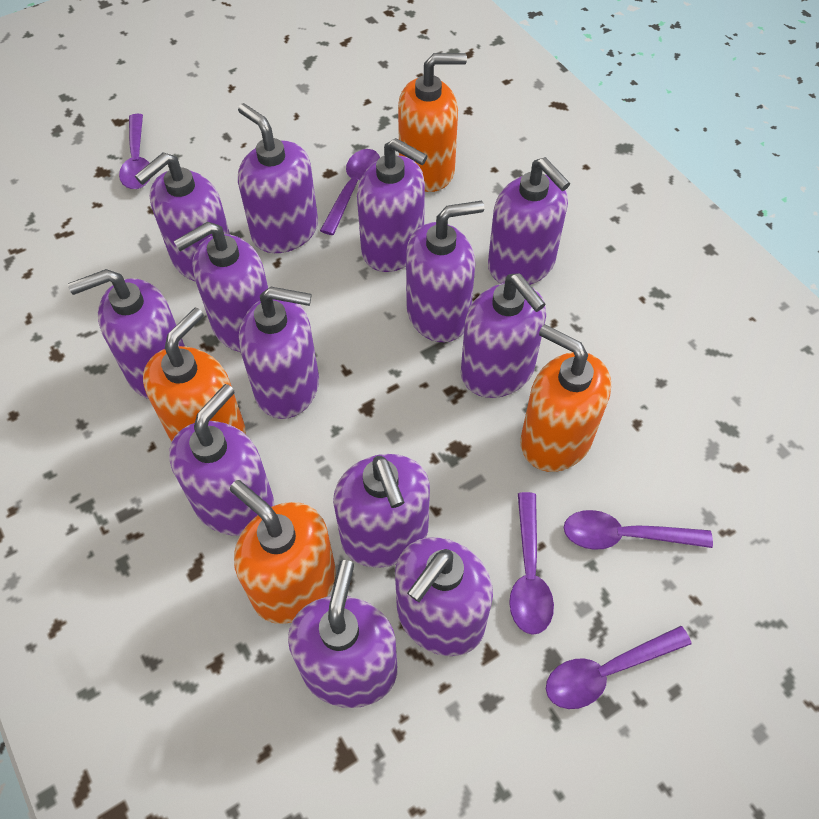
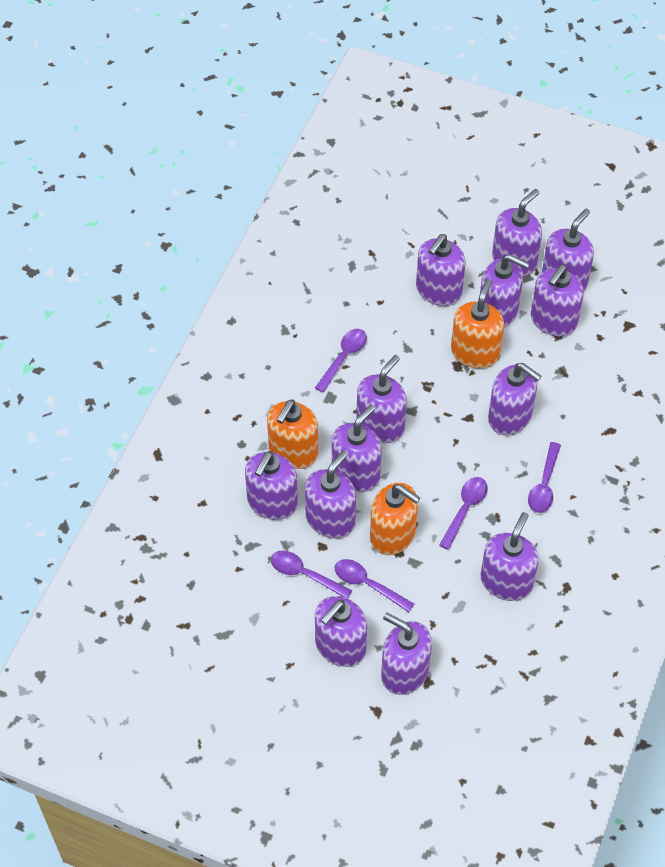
orange soap dispenser: 4 -> 3

